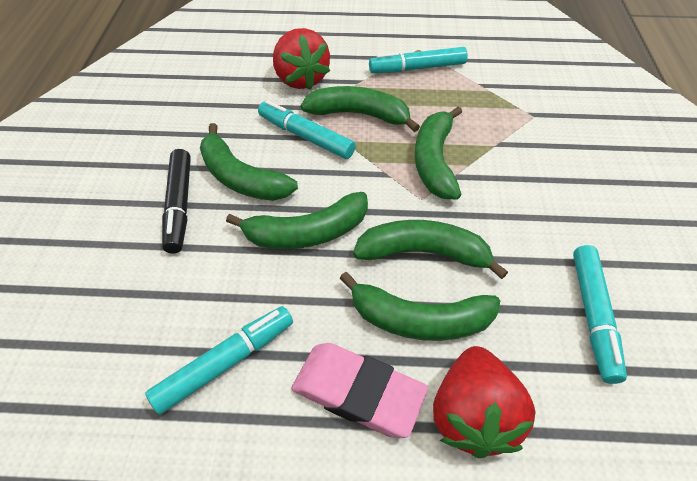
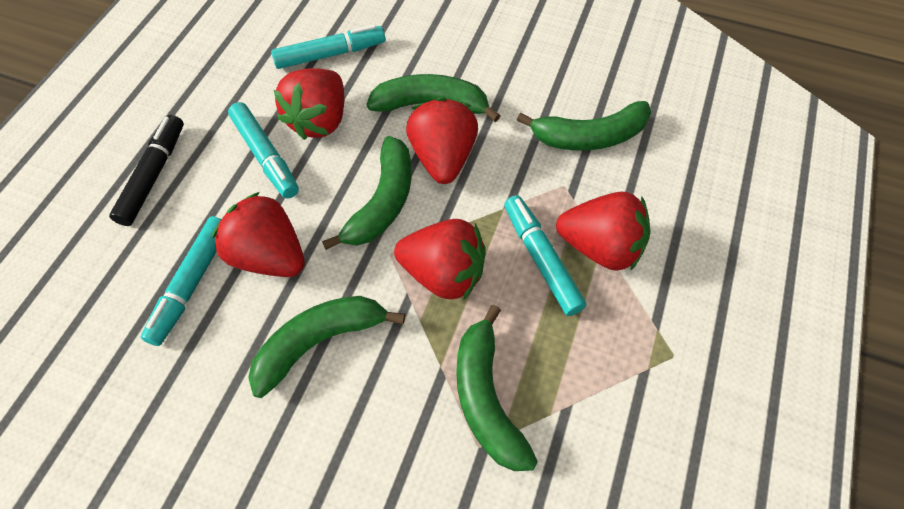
green banana: 6 -> 5
pink eraser: 1 -> 0
red strawberry: 2 -> 5

